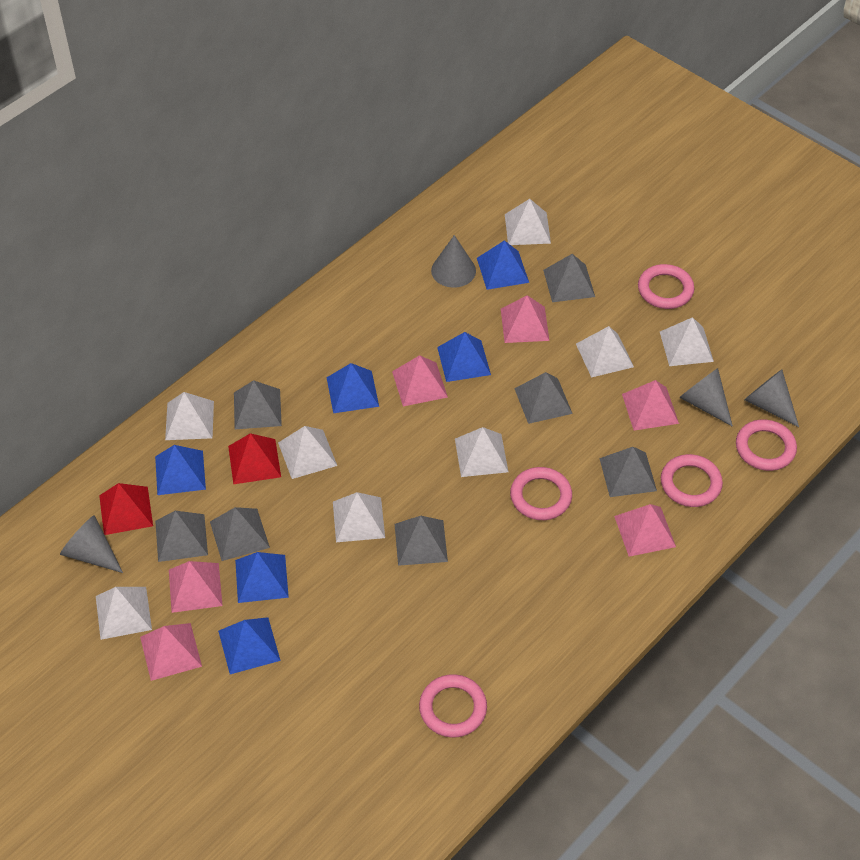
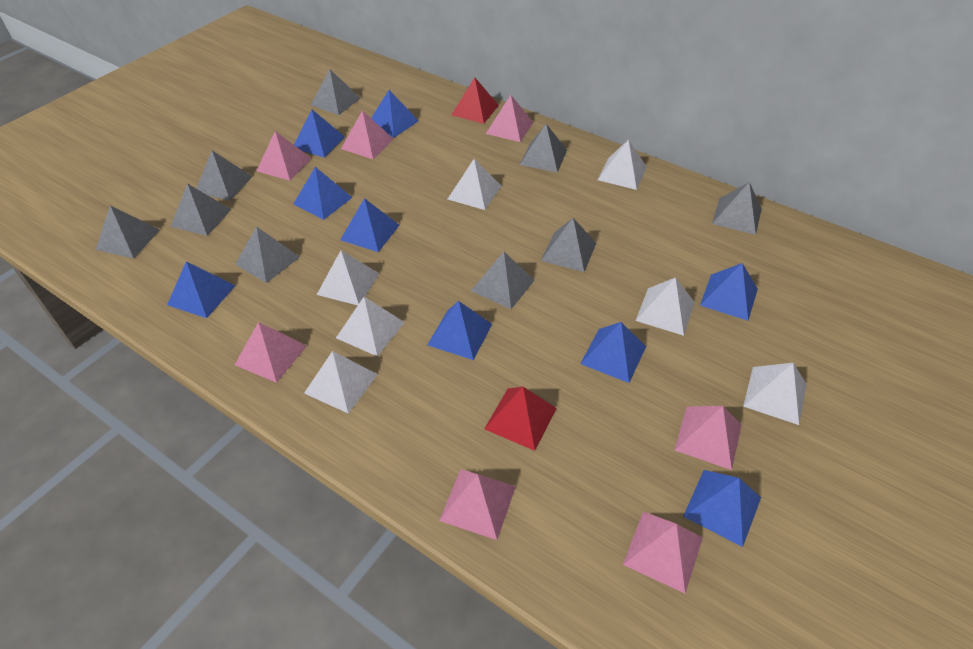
blue pyramid: 6 -> 9
grey cone: 4 -> 0
grey pyramid: 7 -> 9
pink pyramid: 6 -> 7
pink ring: 5 -> 0
white pyramid: 8 -> 7

